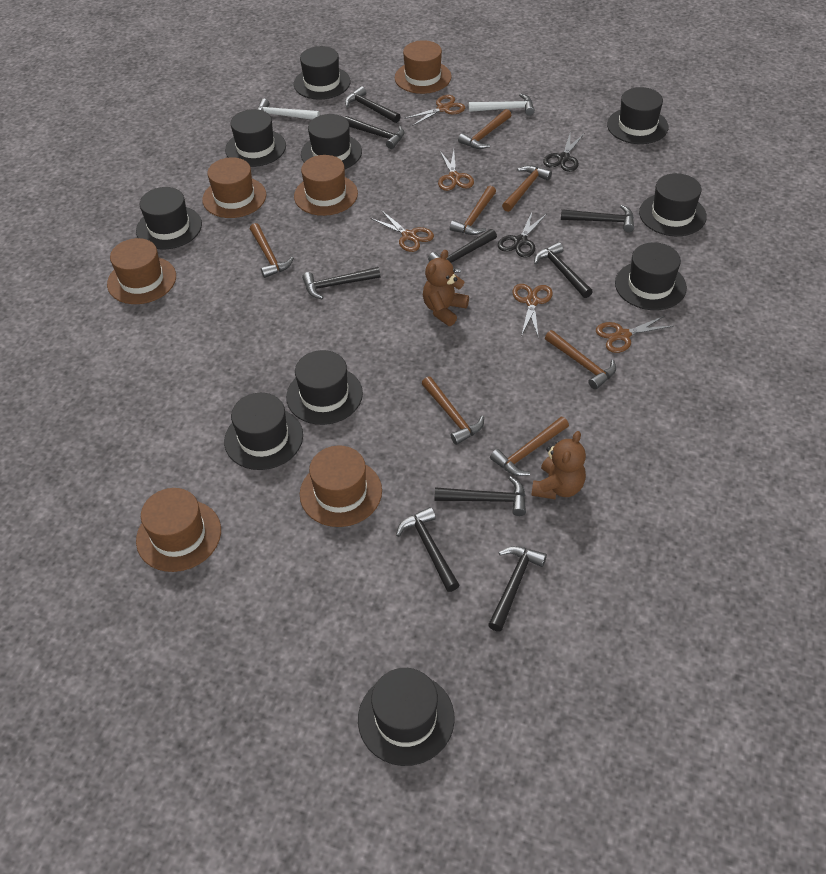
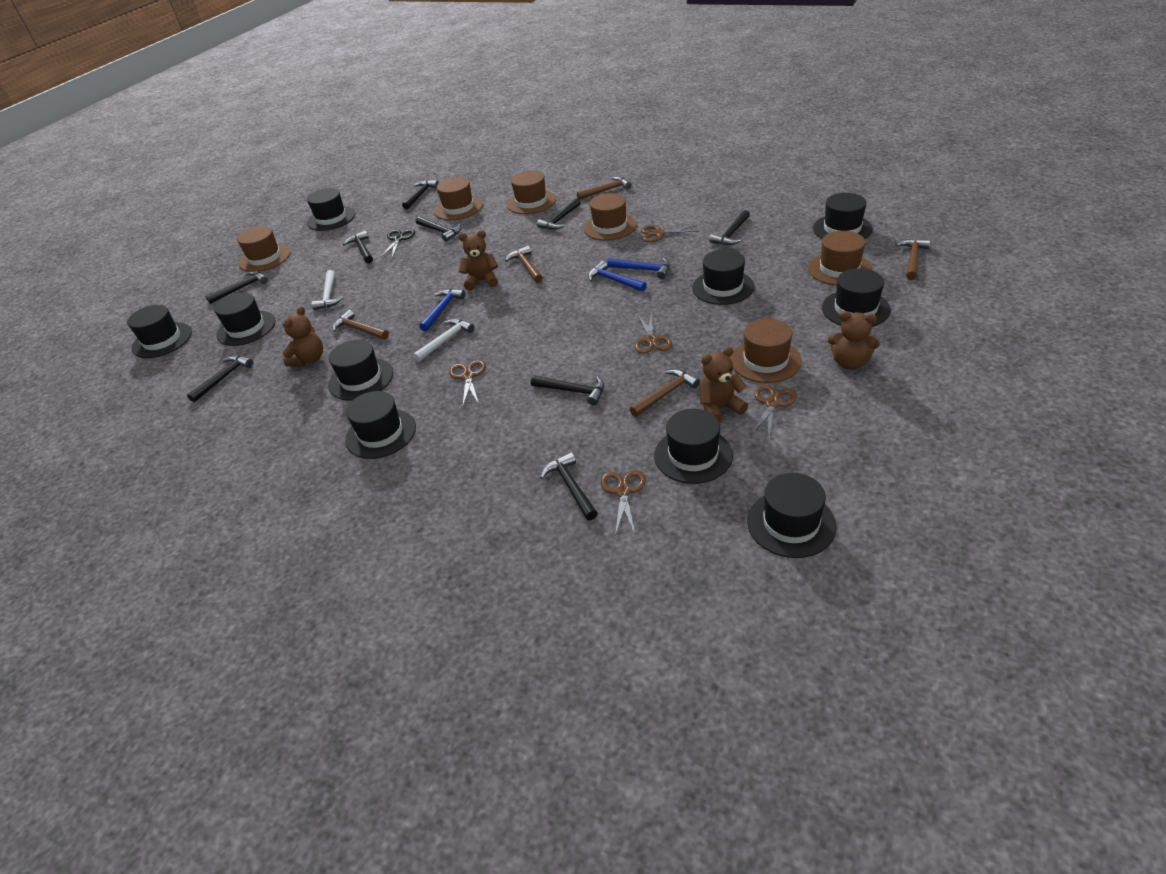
black scissors: 2 -> 1
blue hammer: 0 -> 3
brown hammer: 7 -> 5
brown teddy bear: 2 -> 4

